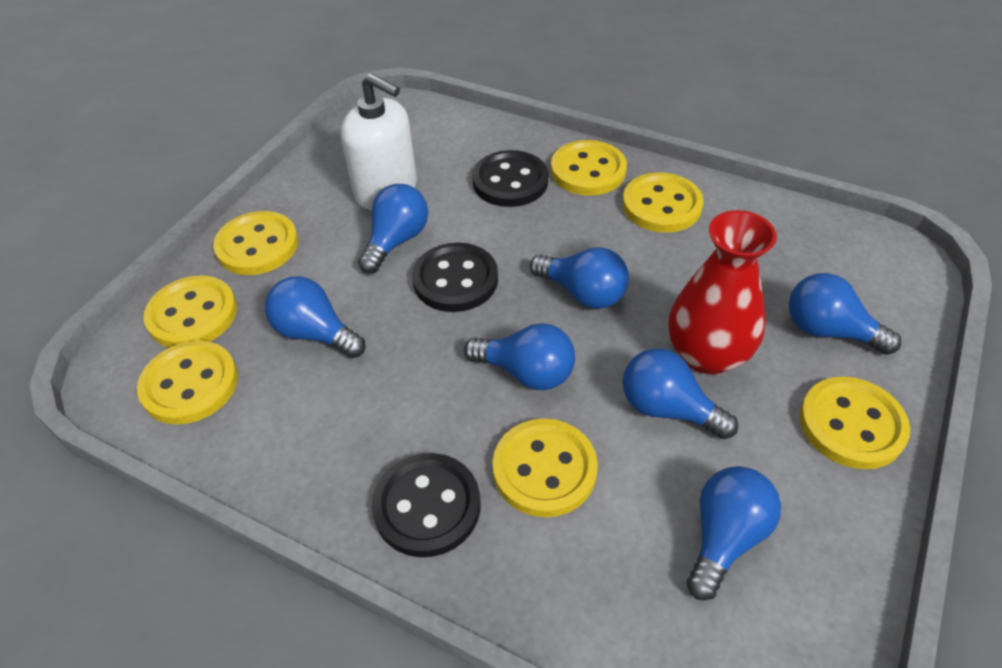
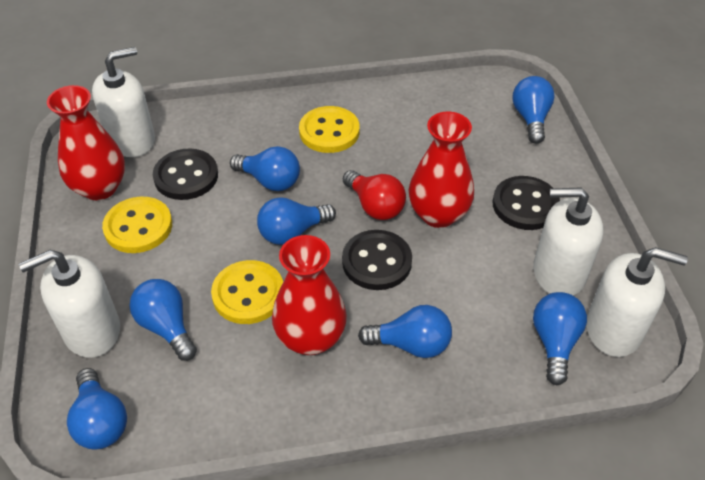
red light bulb: 0 -> 1
red vase: 1 -> 3
white soap dispenser: 1 -> 4
yellow button: 7 -> 3

